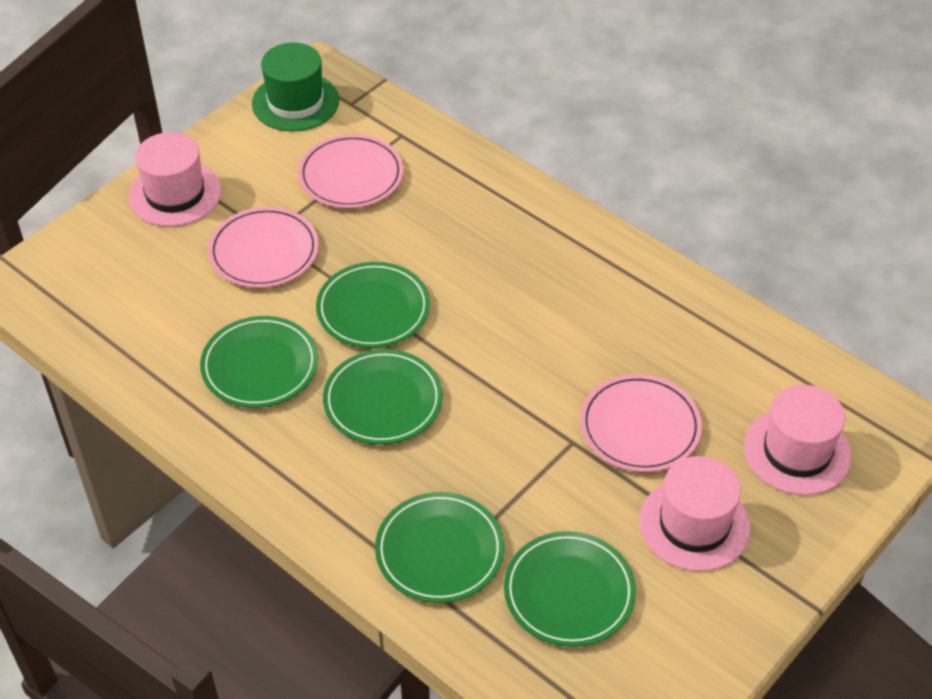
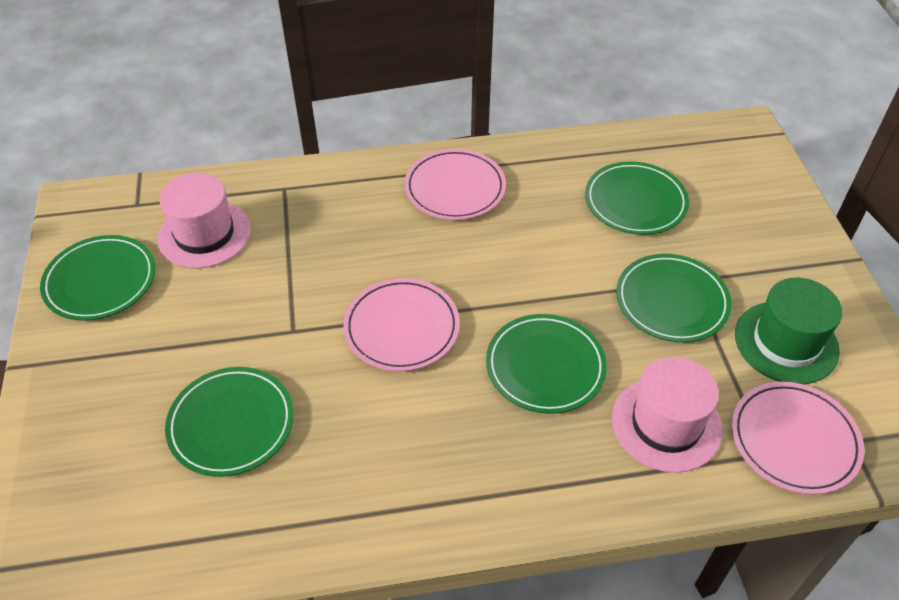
pink hat: 3 -> 2

